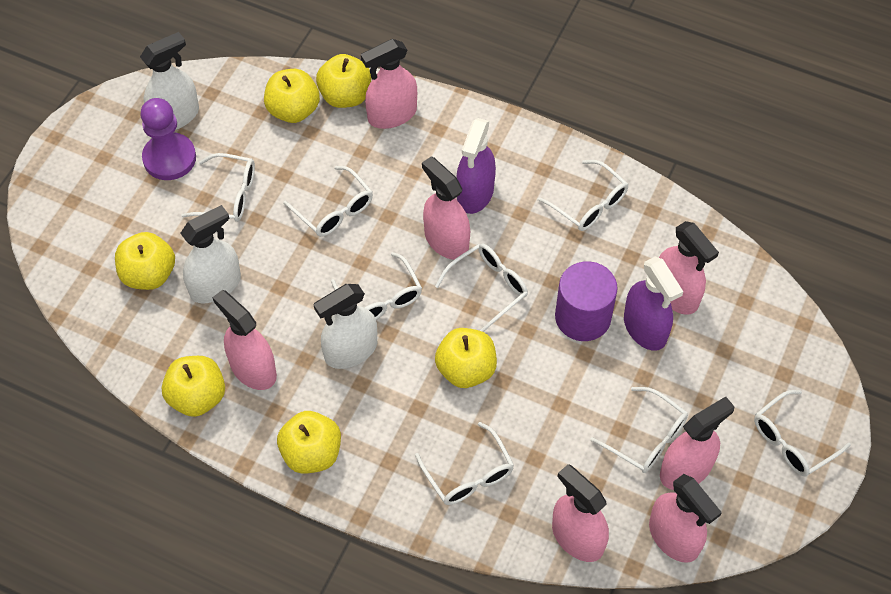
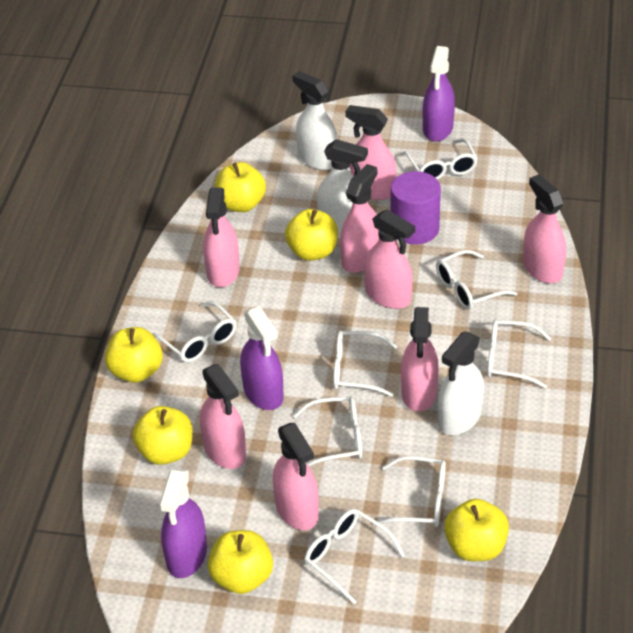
pink spray bottle: 7 -> 8
purple pawn: 1 -> 0
purple spray bottle: 2 -> 3

